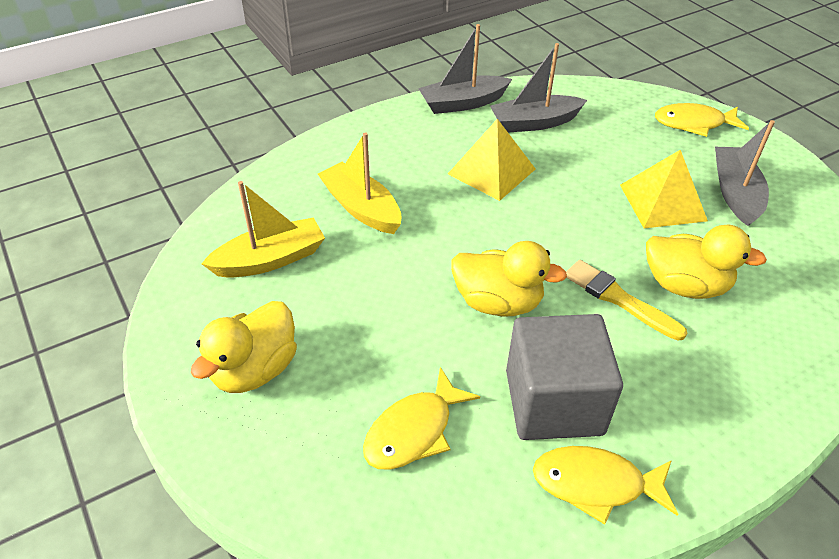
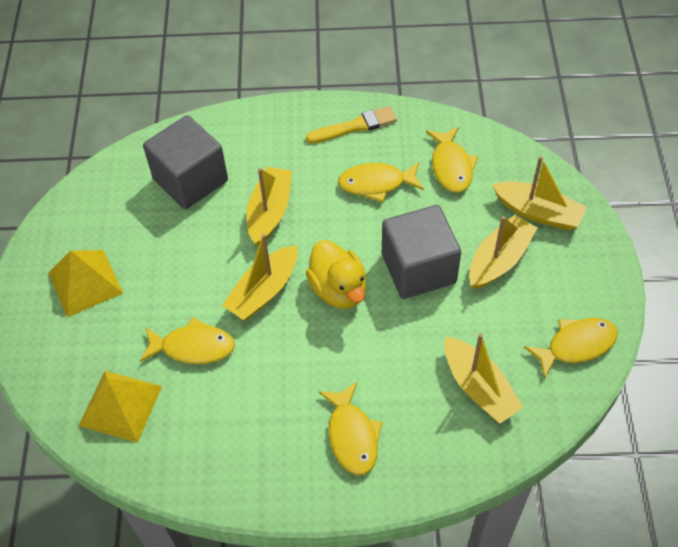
grey boat: 3 -> 0
grey cube: 1 -> 2
yellow boat: 2 -> 5
yellow duck: 3 -> 1
yellow fish: 3 -> 5

